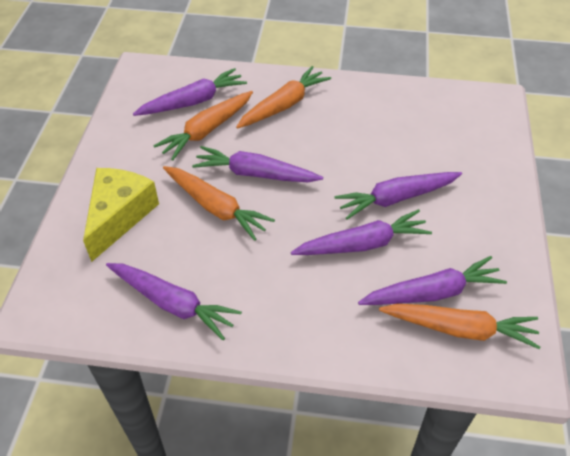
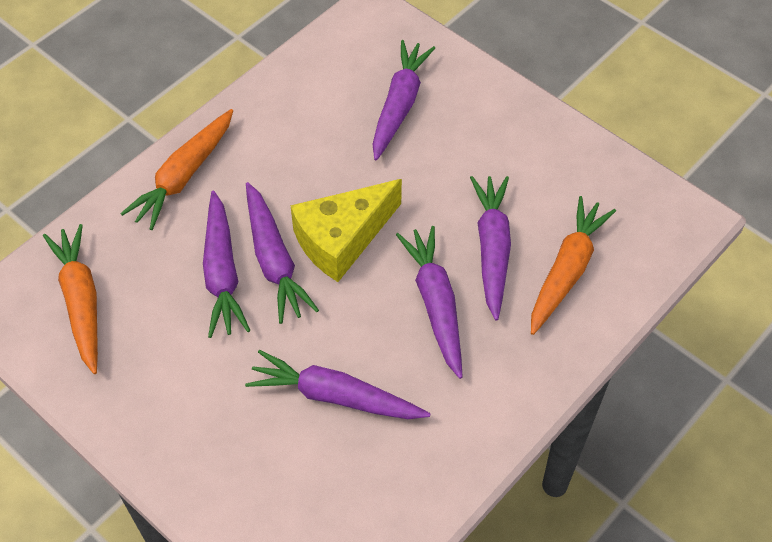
orange carrot: 4 -> 3

